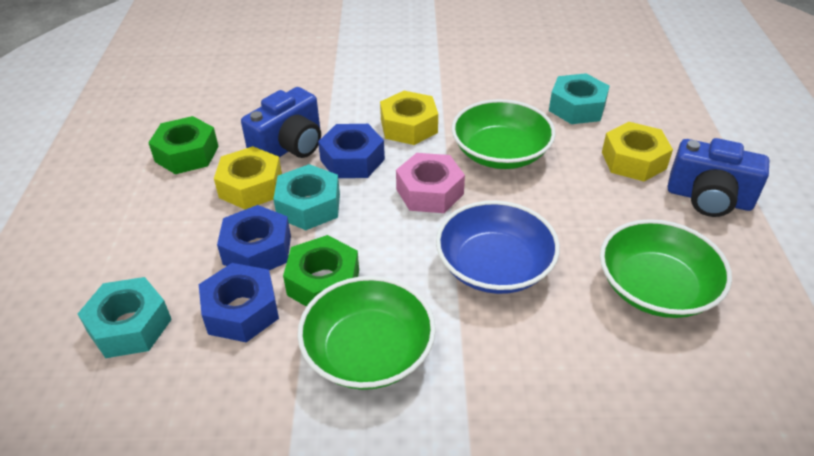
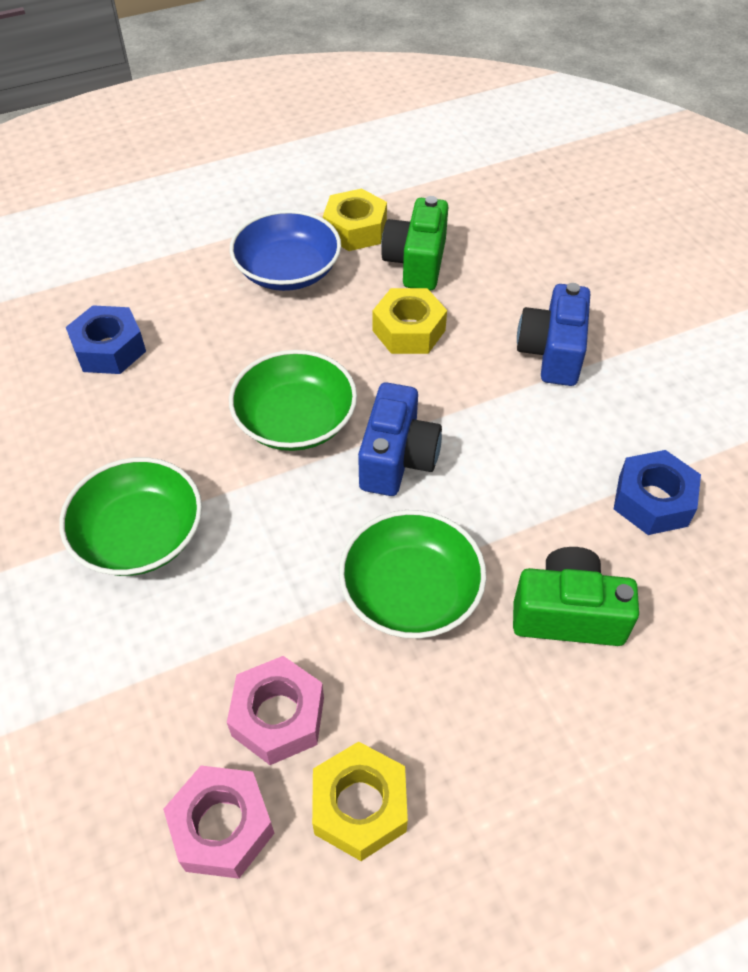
blue nut: 3 -> 2
green camera: 0 -> 2
green nut: 2 -> 0
pink nut: 1 -> 2
turquoise nut: 3 -> 0

